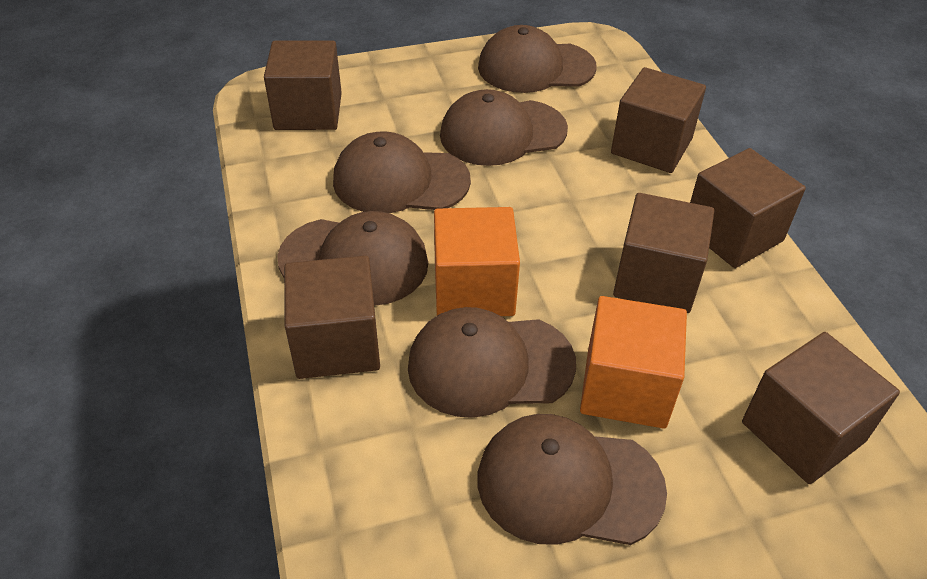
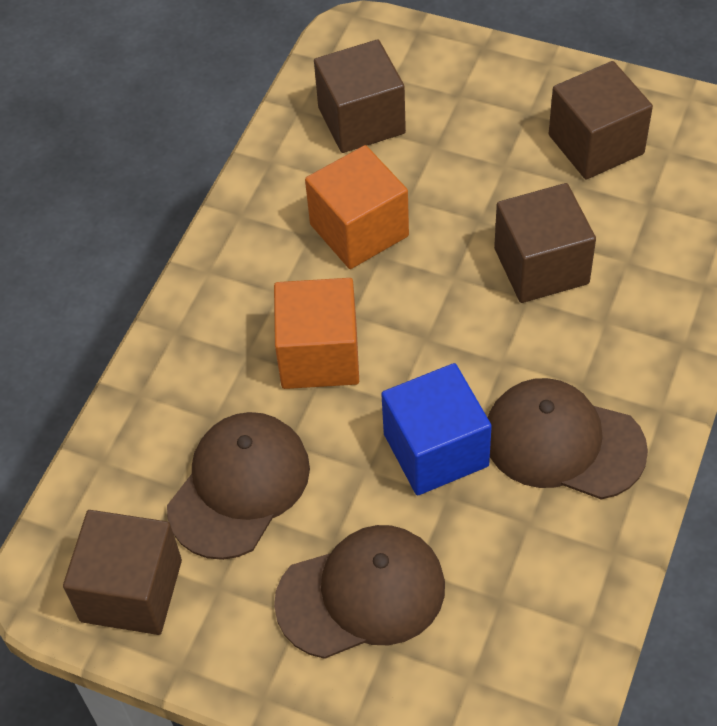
blue cube: 0 -> 1
brown cap: 6 -> 3
brown cube: 6 -> 4

